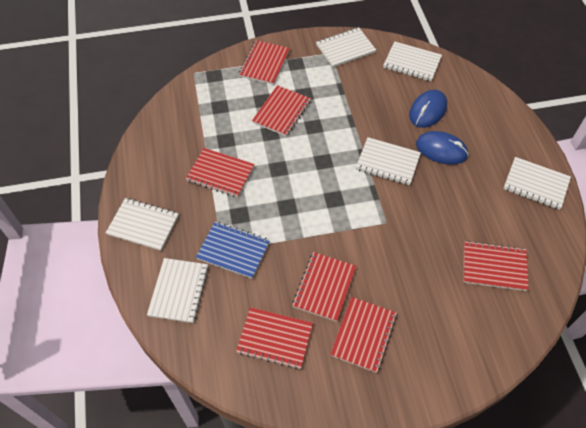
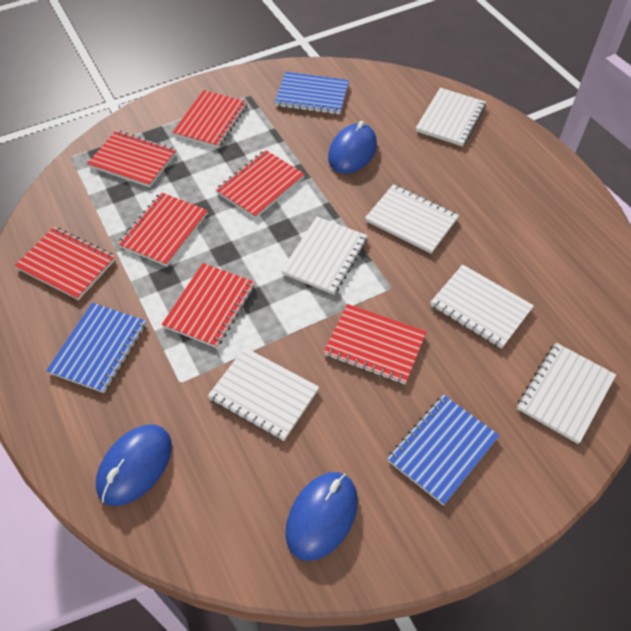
blue mouse: 2 -> 3
blue notebook: 1 -> 3

